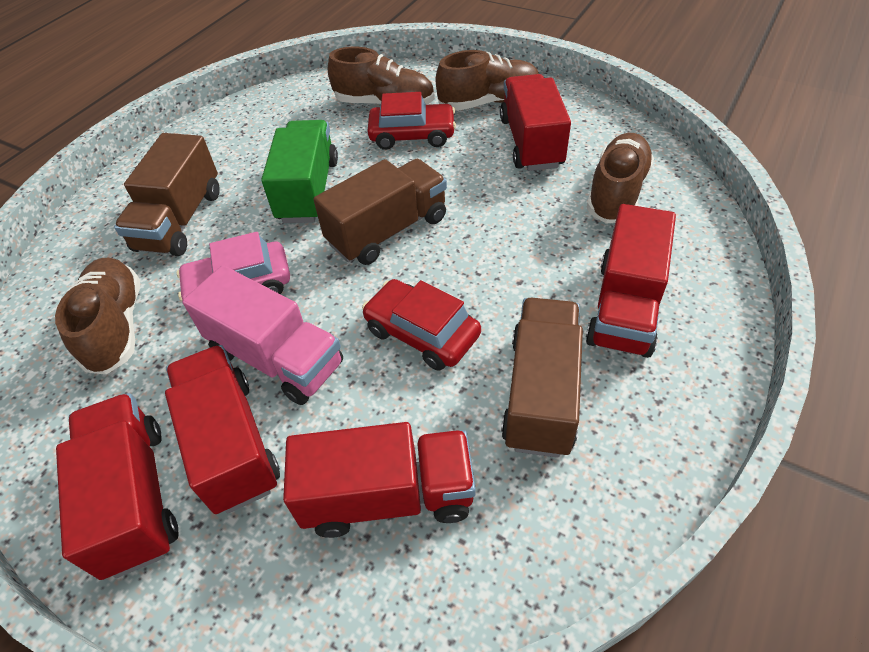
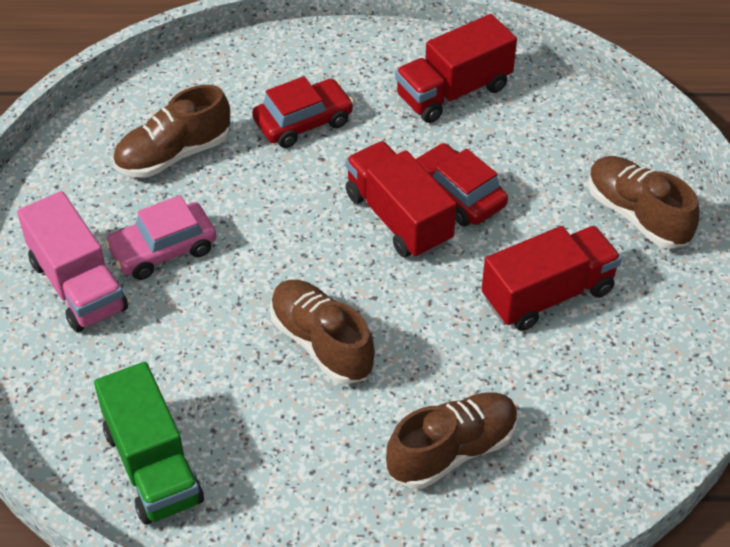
brown truck: 3 -> 0
red truck: 5 -> 3

